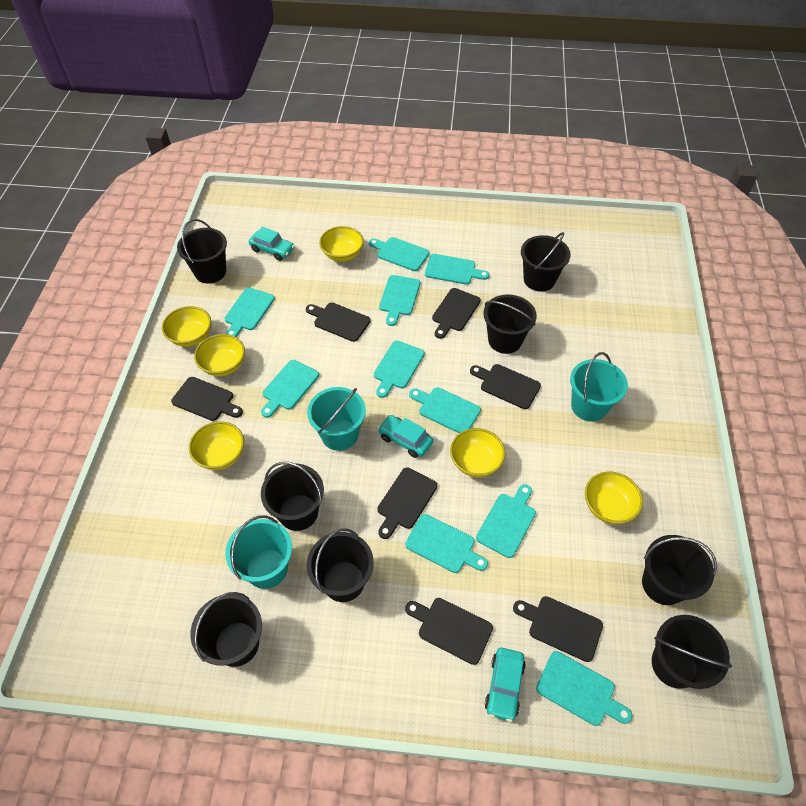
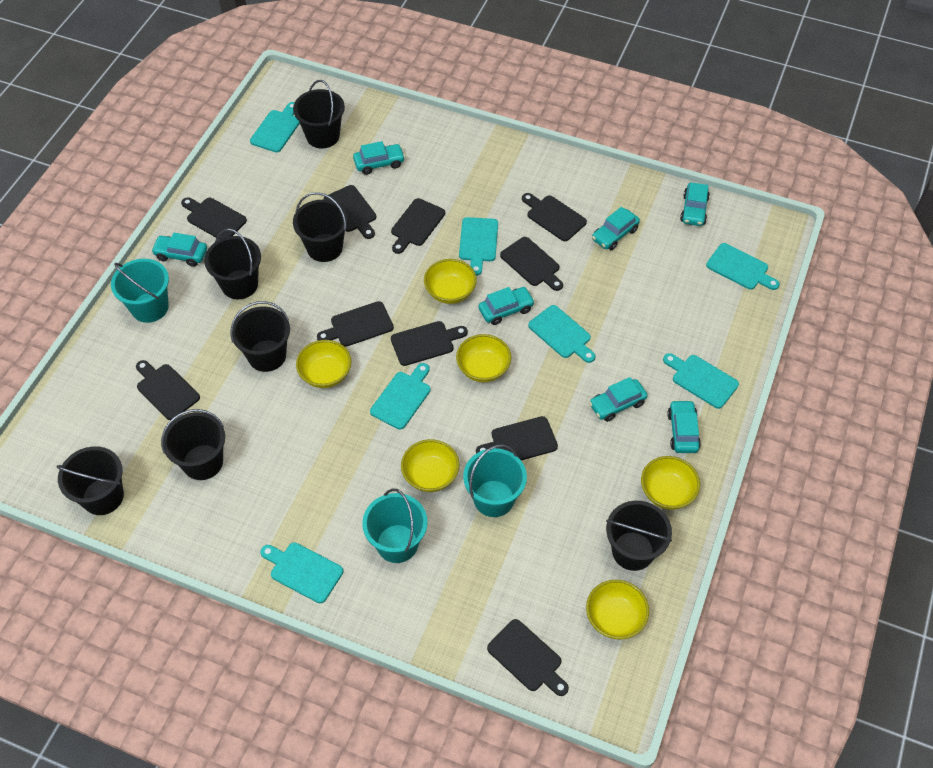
black bucket: 8 -> 7
black cutting board: 7 -> 10
turquoise car: 3 -> 7
turquoise cutting board: 10 -> 7

